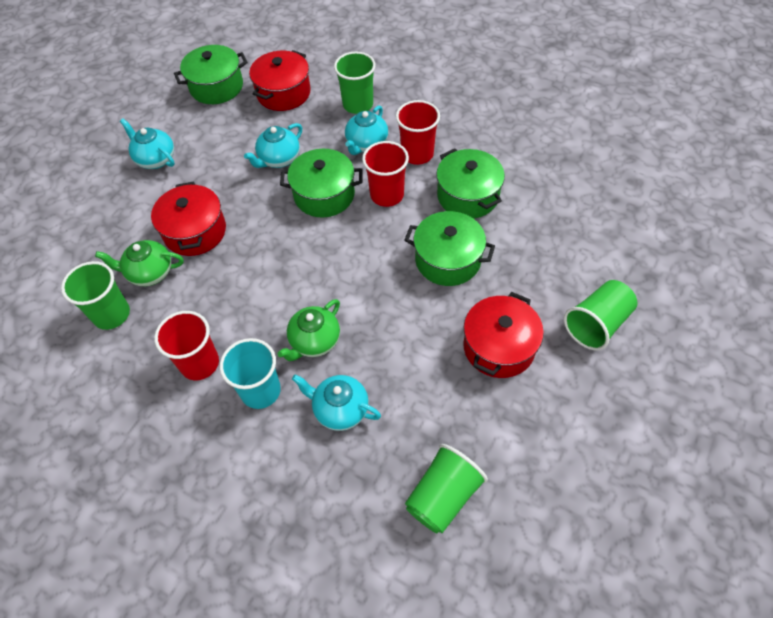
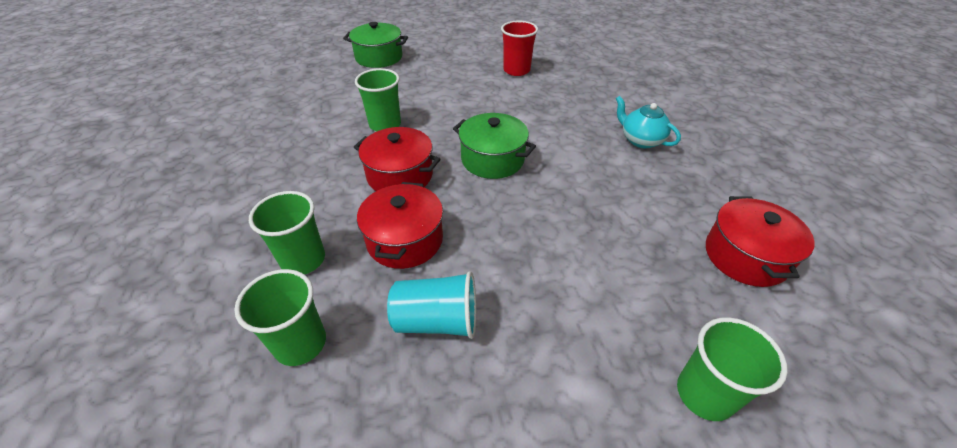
green pot: 4 -> 2
green teapot: 2 -> 0
red cup: 3 -> 1
turquoise teapot: 4 -> 1

